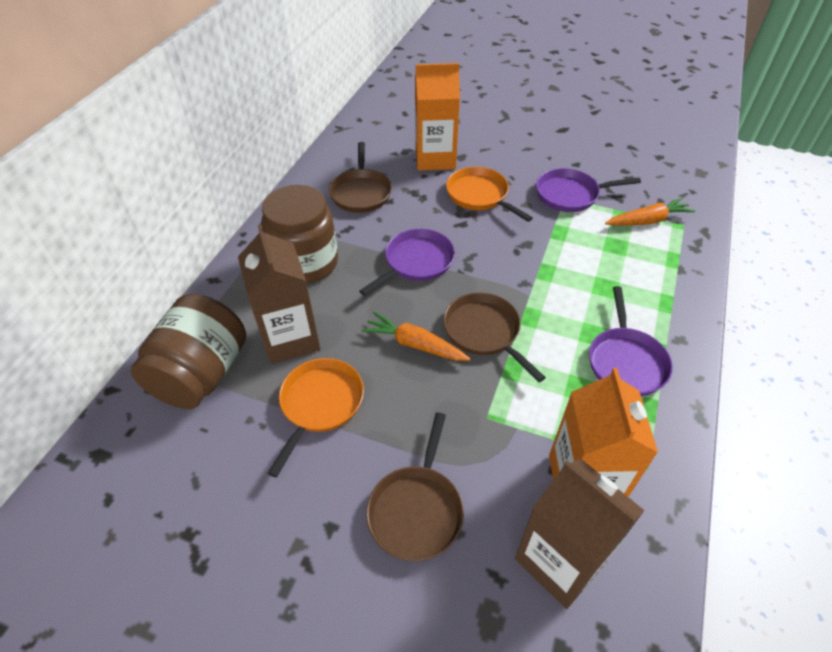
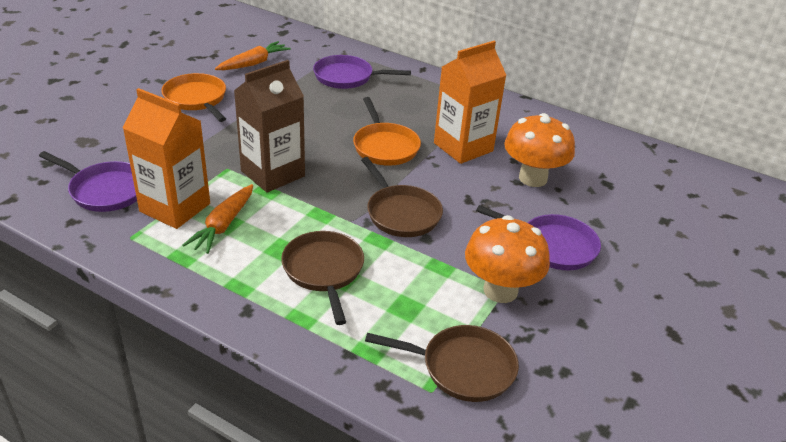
brown carton: 2 -> 1
brown jar: 2 -> 0
orange mushroom: 0 -> 2

